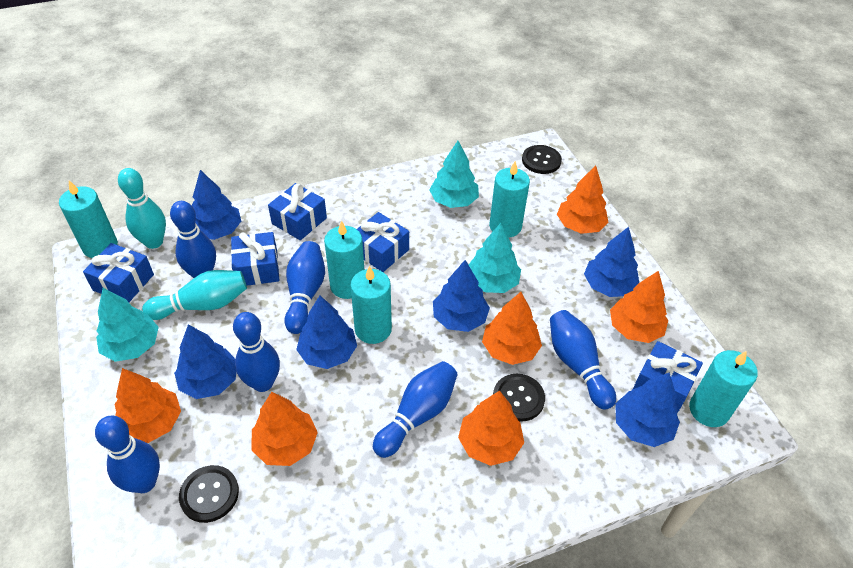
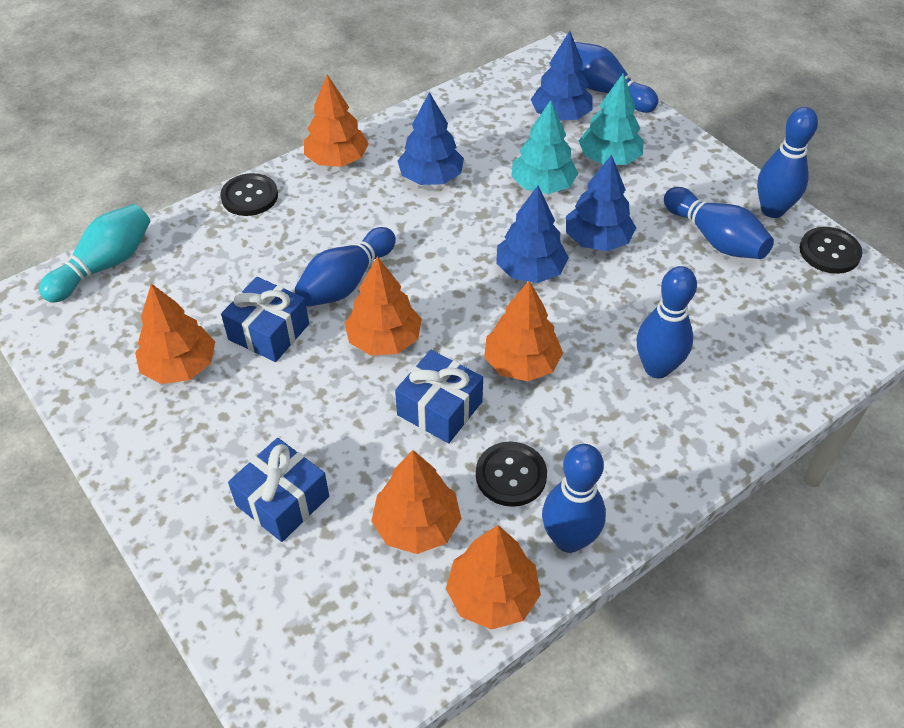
blue gift: 5 -> 3
blue tree: 6 -> 4
turquoise bowling pin: 2 -> 1
turquoise candle: 5 -> 0
turquoise tree: 3 -> 2

